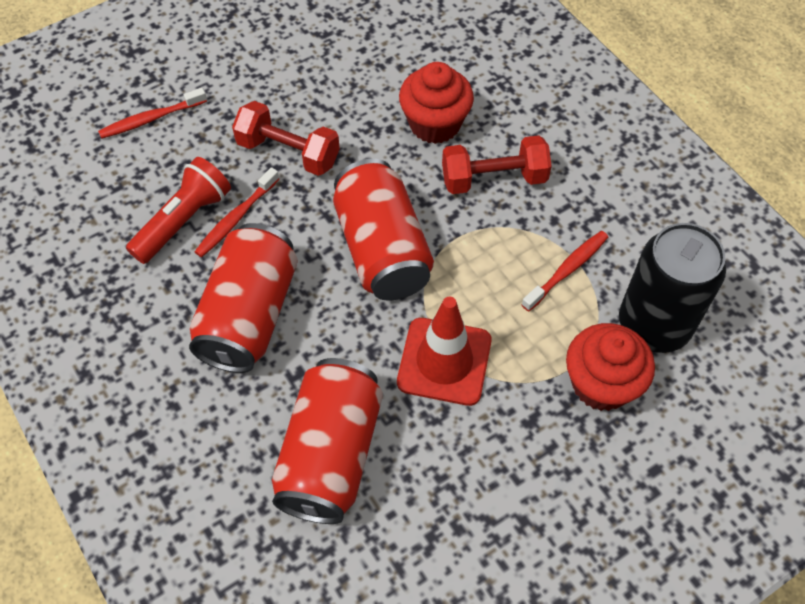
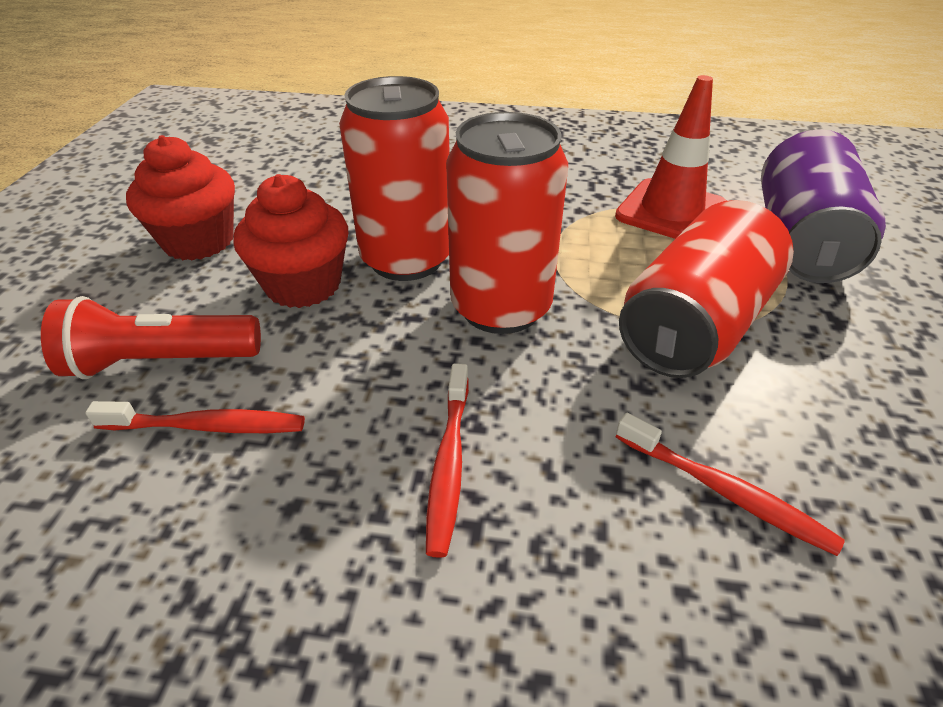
black can: 1 -> 0
purple can: 0 -> 1
red dumbbell: 2 -> 0

